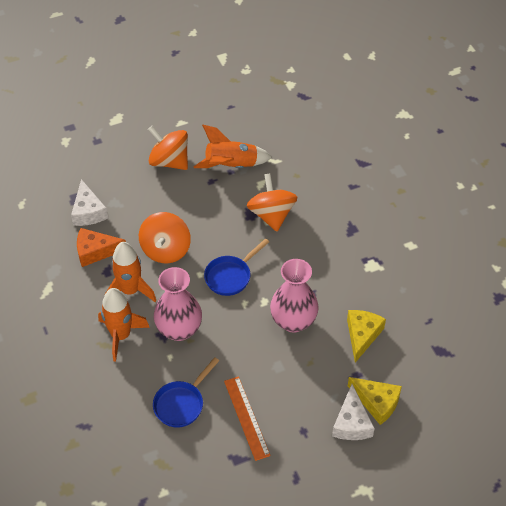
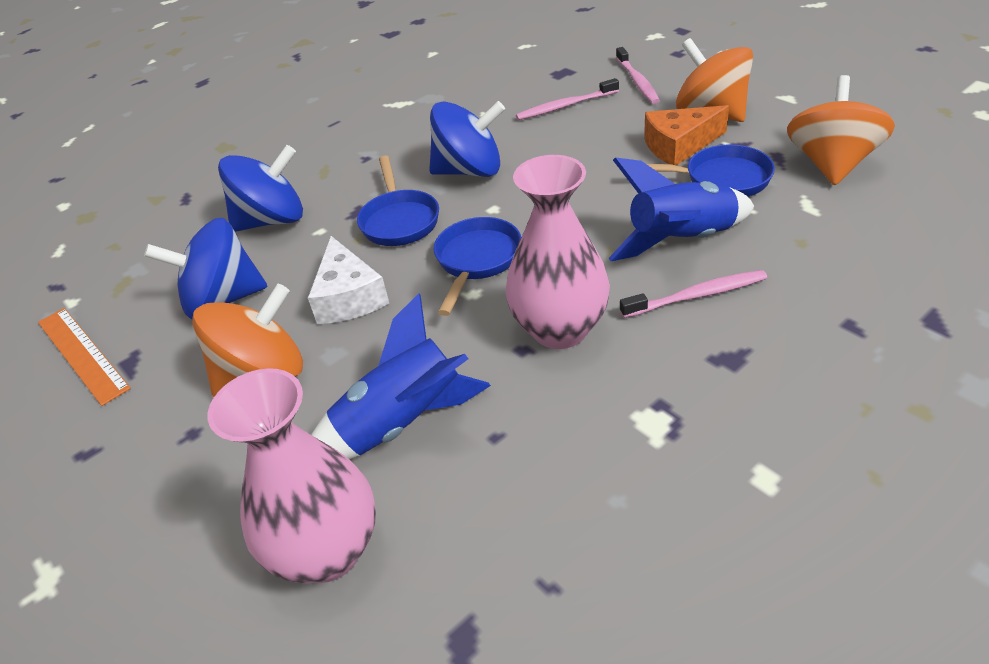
blue pan: 2 -> 3
blue rocket: 0 -> 2
blue spinning top: 0 -> 3
orange rocket: 3 -> 0
pink toothbrush: 0 -> 3
white cheese: 2 -> 1
yellow cheese: 2 -> 0

